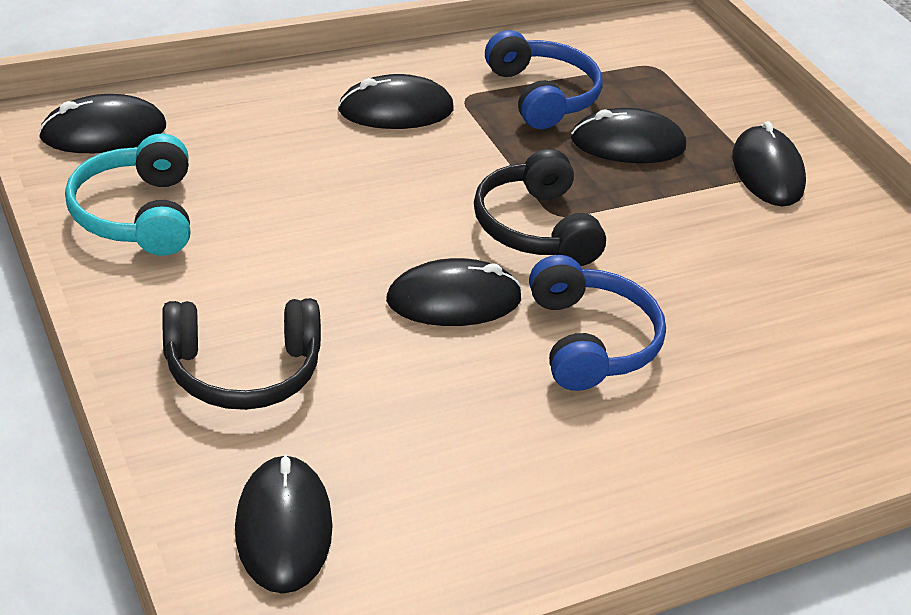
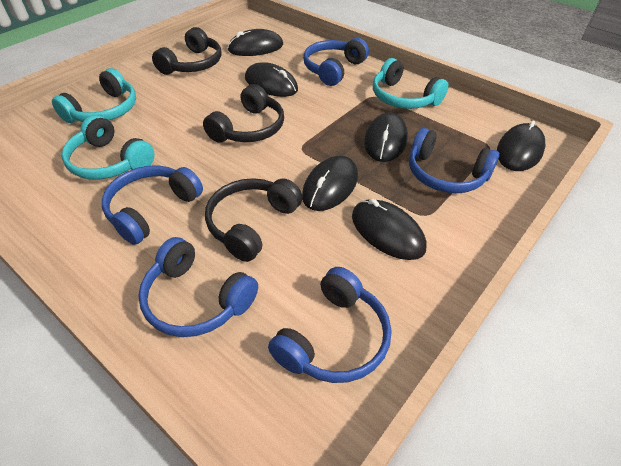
black headphones: 2 -> 3
blue headphones: 2 -> 5
turquoise headphones: 1 -> 3

